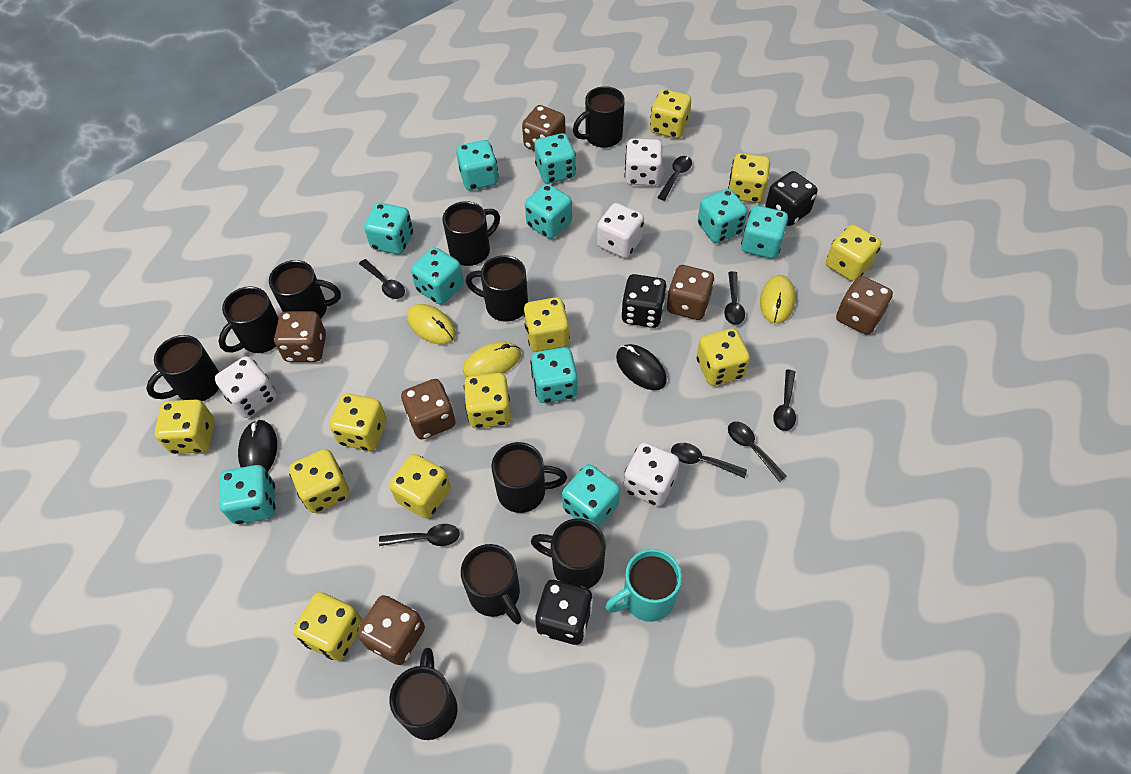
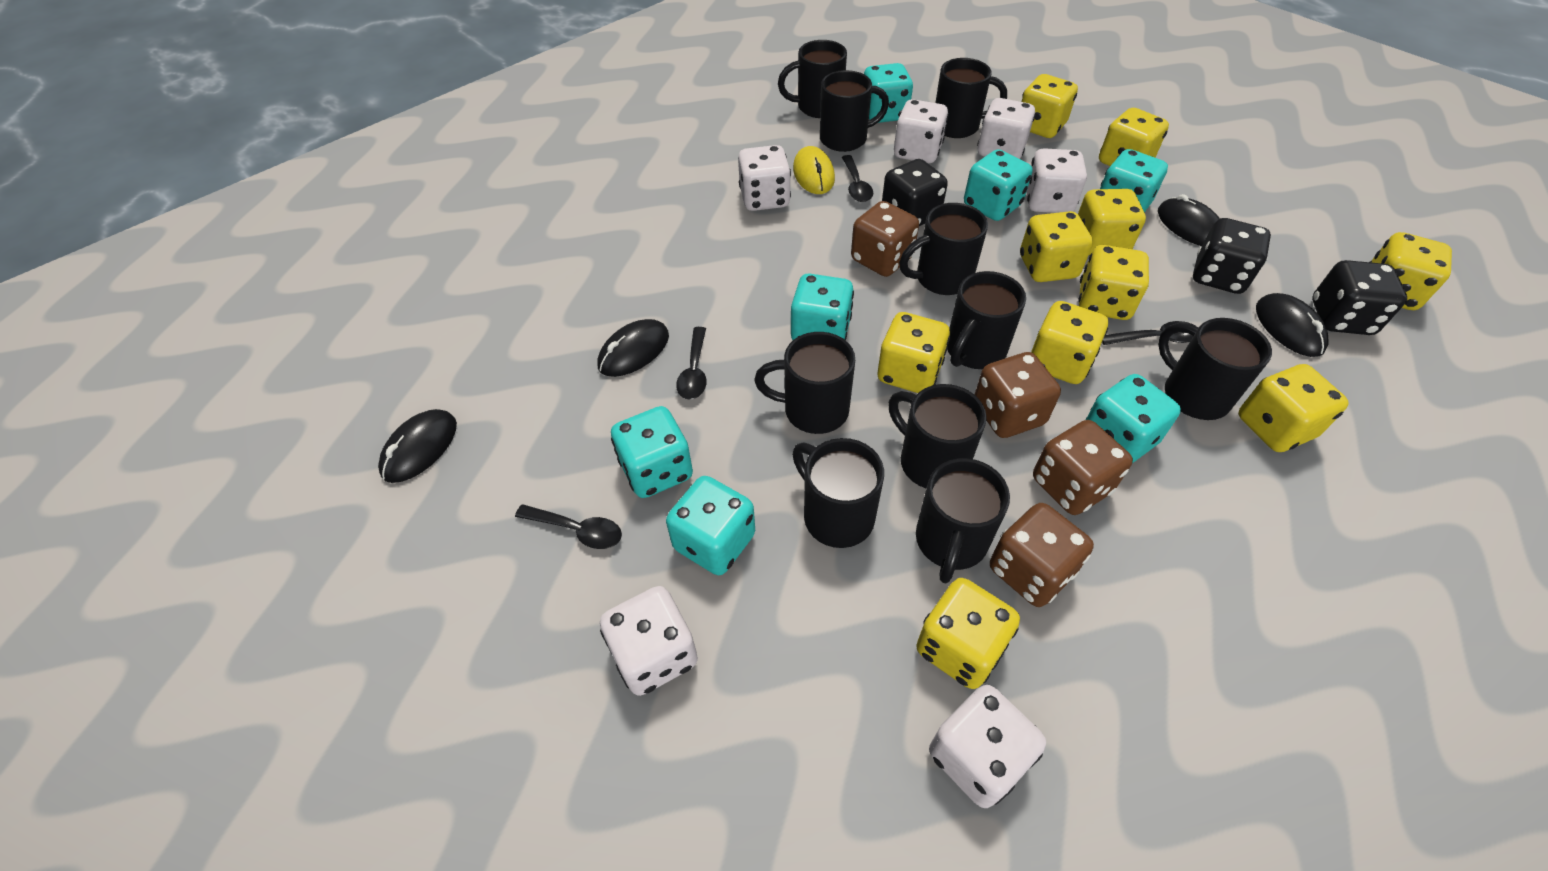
black mouse: 2 -> 4
black spoon: 7 -> 4
brown dice: 6 -> 4
turquoise dice: 10 -> 7
turquoise mug: 1 -> 0
white dice: 4 -> 6
yellow dice: 11 -> 10
yellow mouse: 3 -> 1

